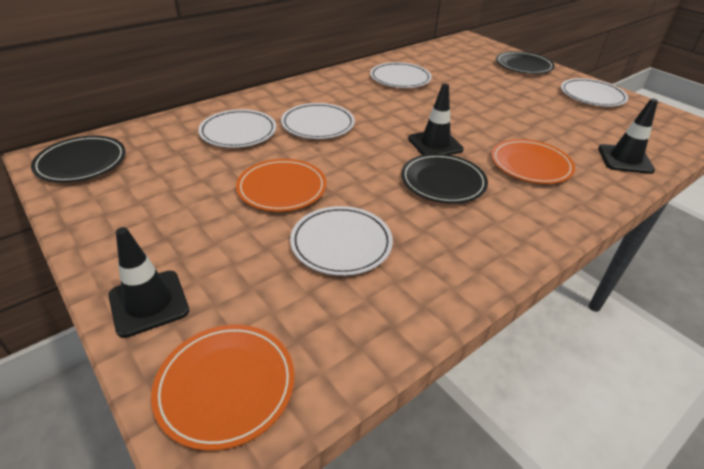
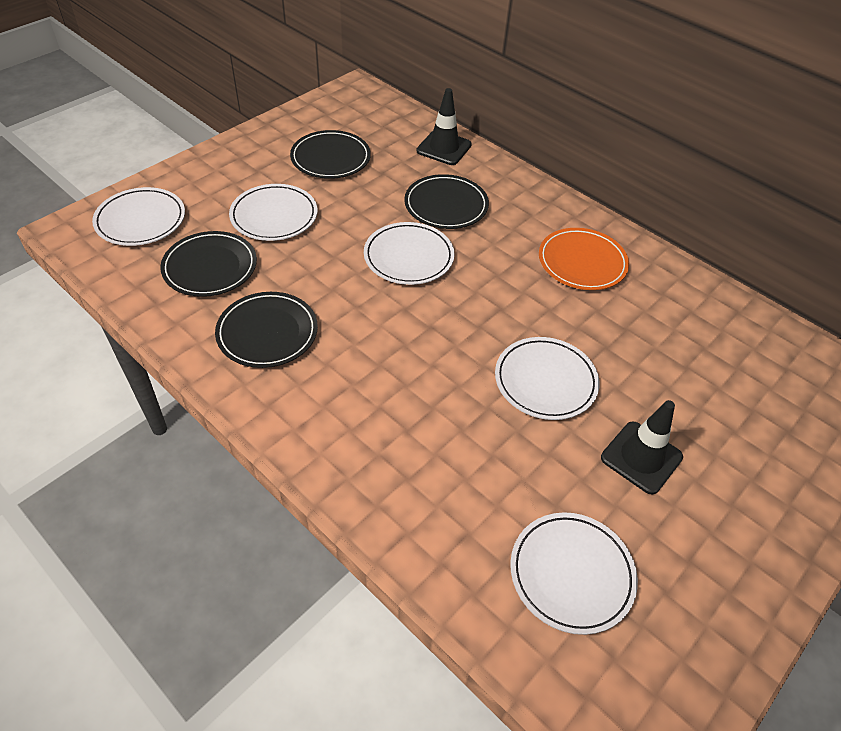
black plate: 3 -> 4
black traffic cone: 3 -> 2
orange plate: 3 -> 1

